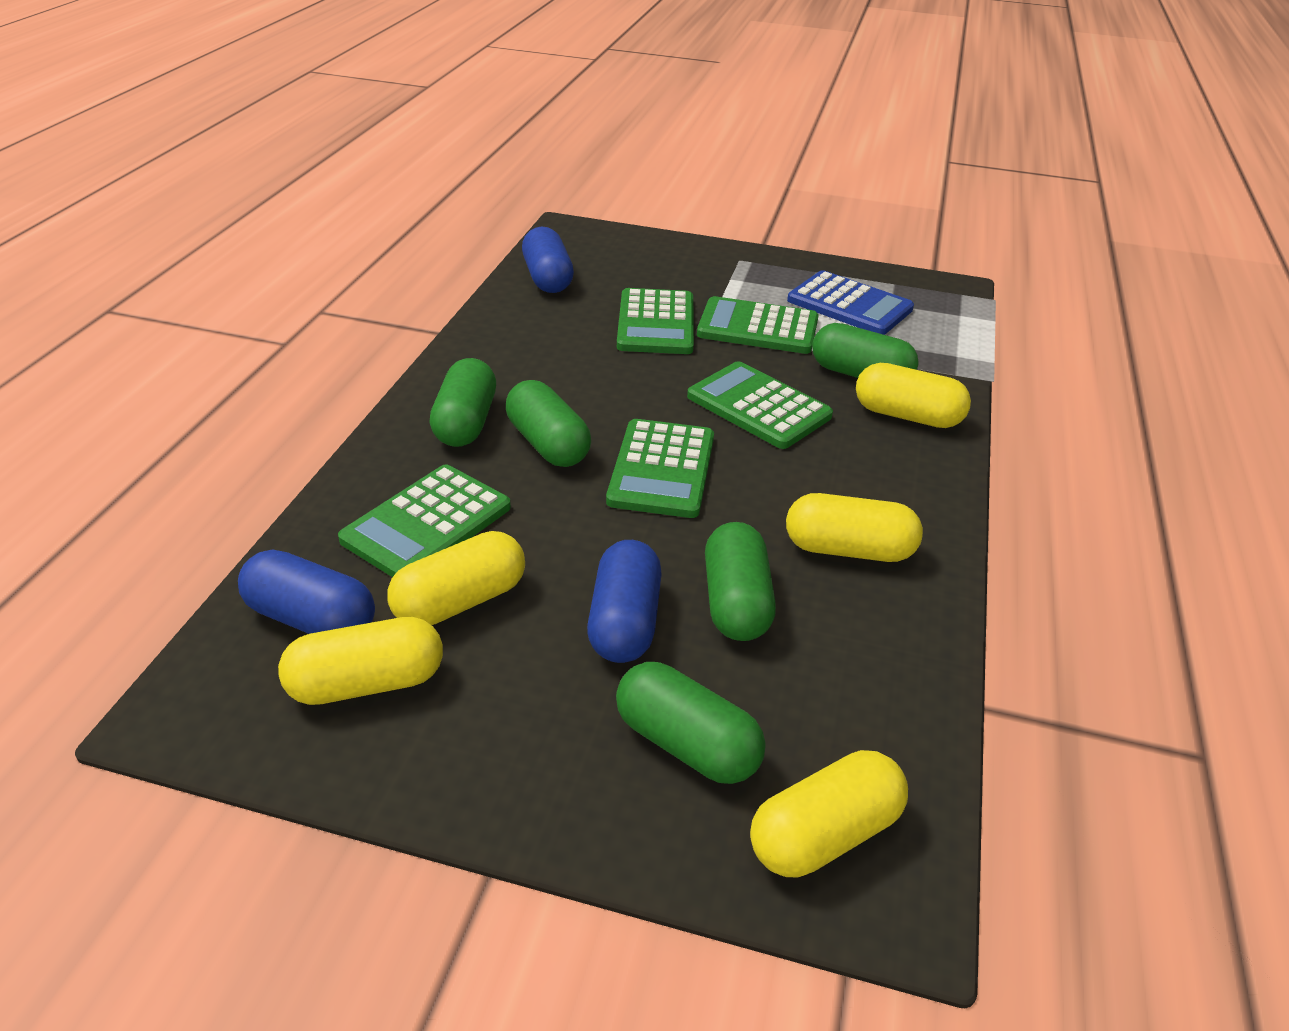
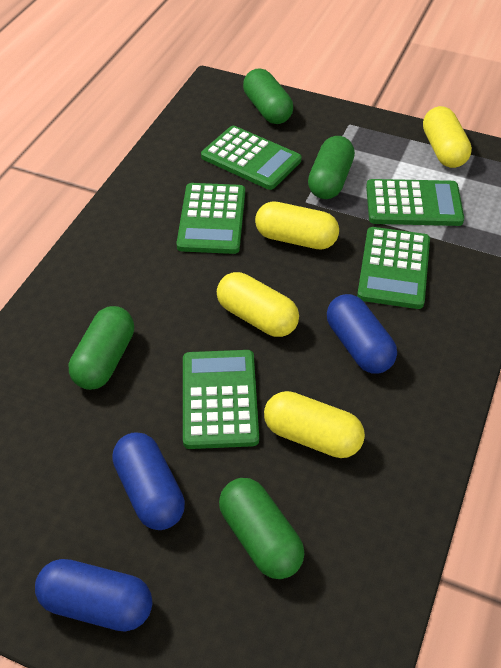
blue calculator: 1 -> 0
green capsule: 5 -> 4
yellow capsule: 5 -> 4

